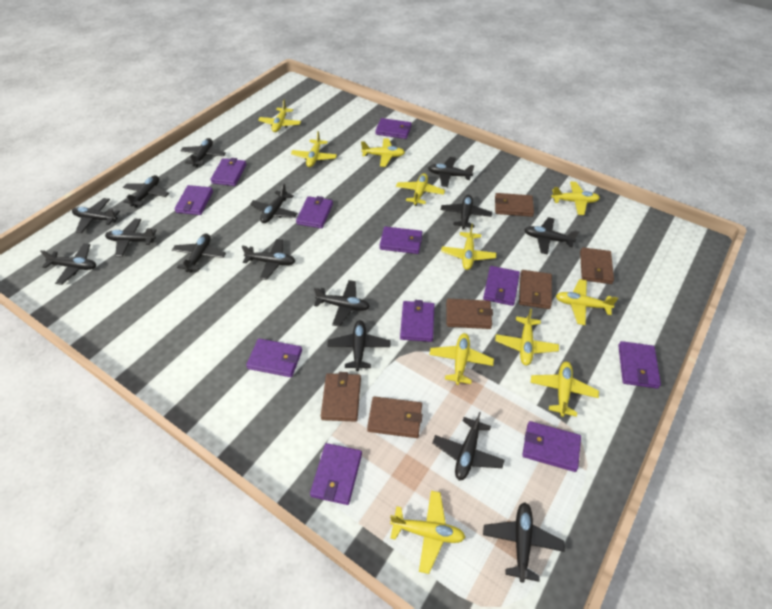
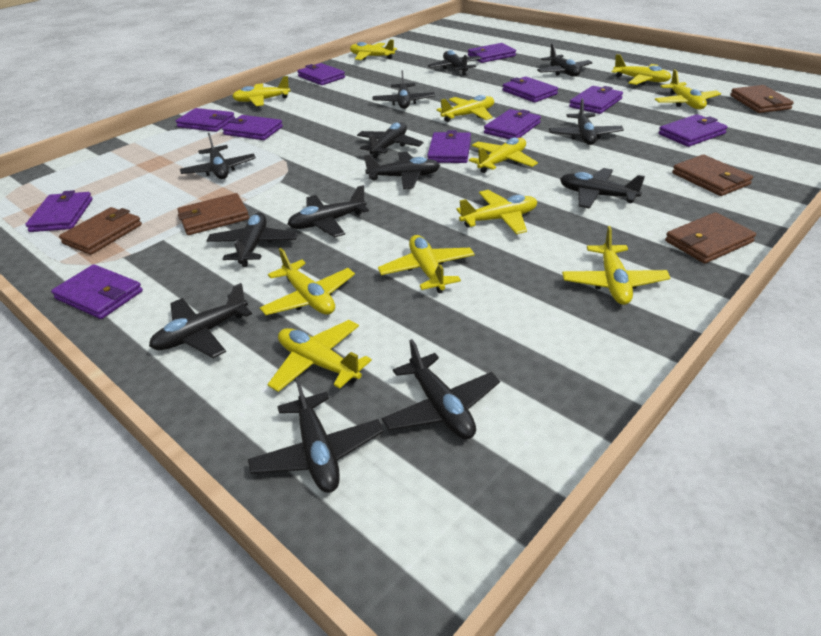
black plane: 15 -> 13
brown wallet: 6 -> 5

